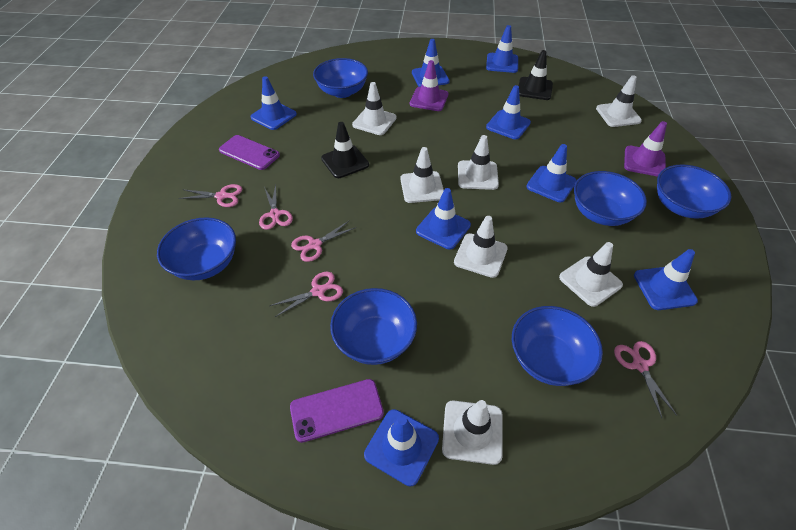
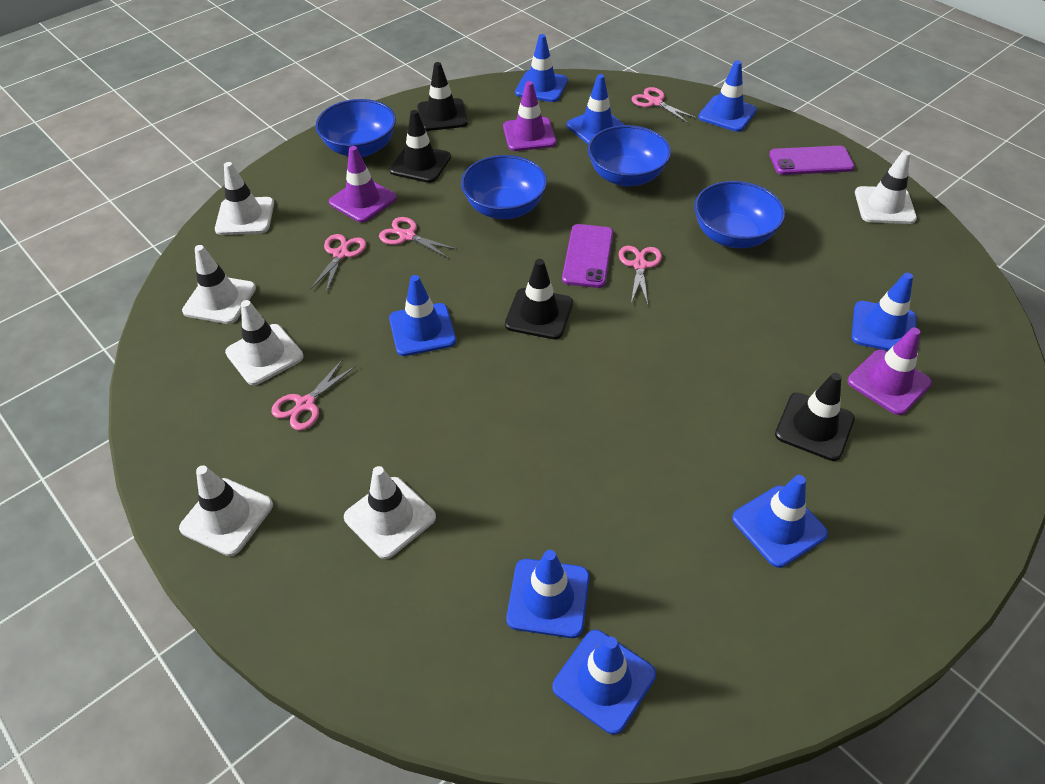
black traffic cone: 2 -> 4
blue bowl: 6 -> 4
purple traffic cone: 2 -> 3
white traffic cone: 7 -> 6

